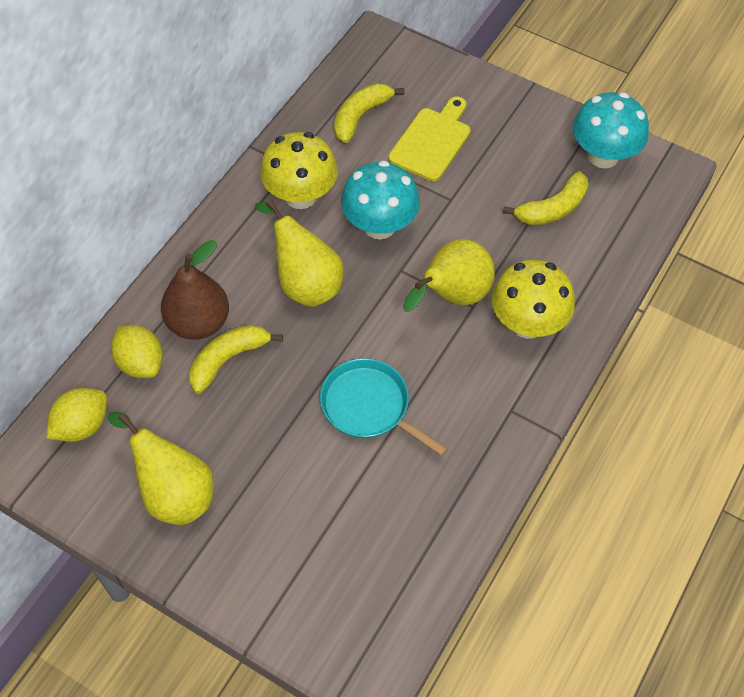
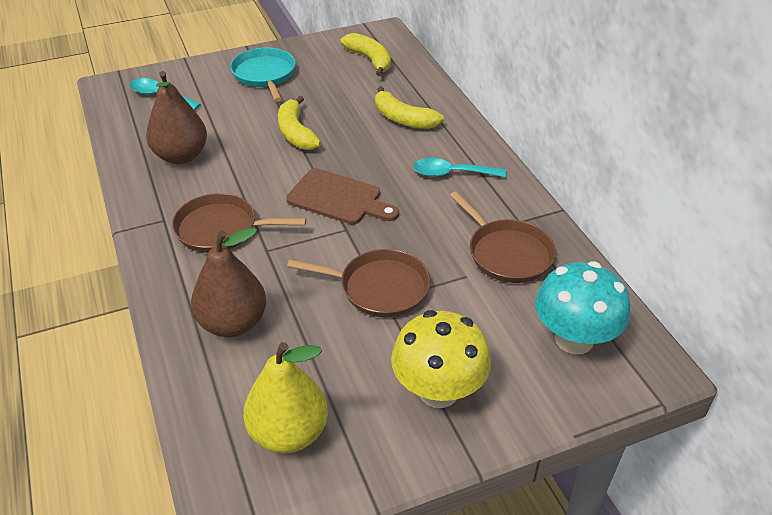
brown cutting board: 0 -> 1
brown pan: 0 -> 3
brown pear: 1 -> 2
turquoise mushroom: 2 -> 1
turquoise spoon: 0 -> 2
yellow cutting board: 1 -> 0
yellow lemon: 2 -> 0
yellow mushroom: 2 -> 1
yellow pear: 3 -> 1

